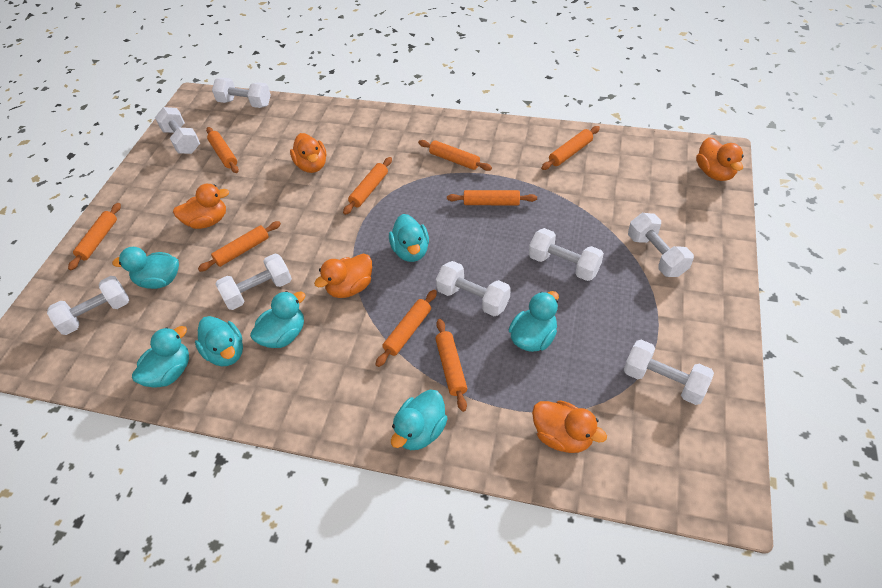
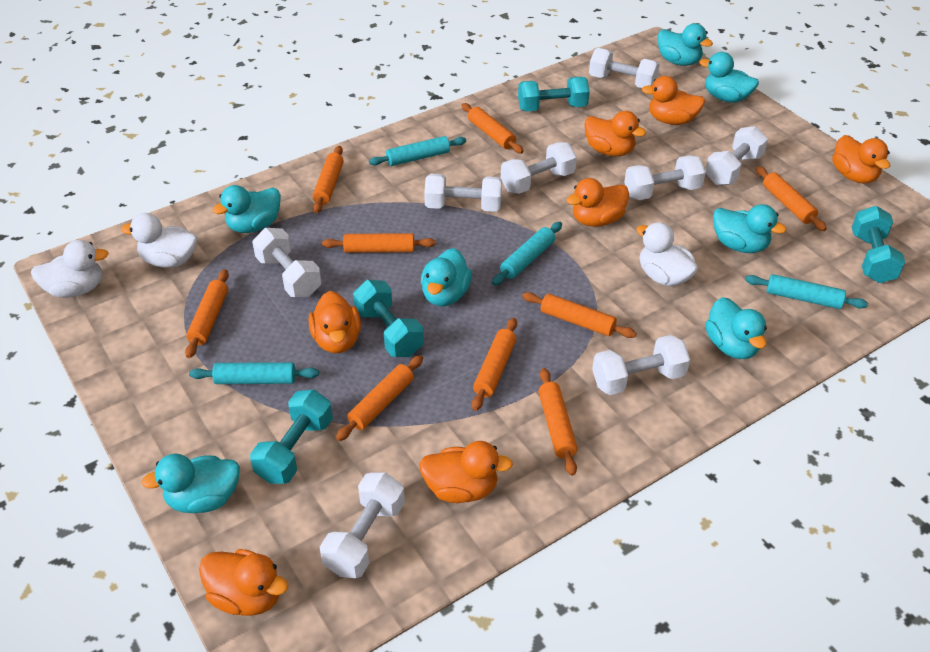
orange duck: 5 -> 7
turquoise dumbbell: 0 -> 4
turquoise rolling pin: 0 -> 4
white duck: 0 -> 3

